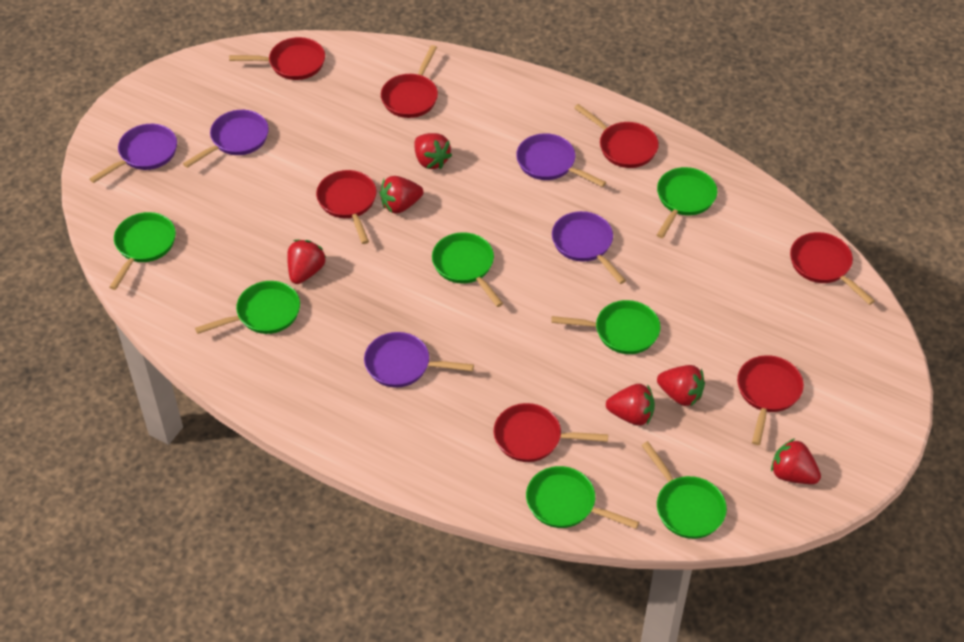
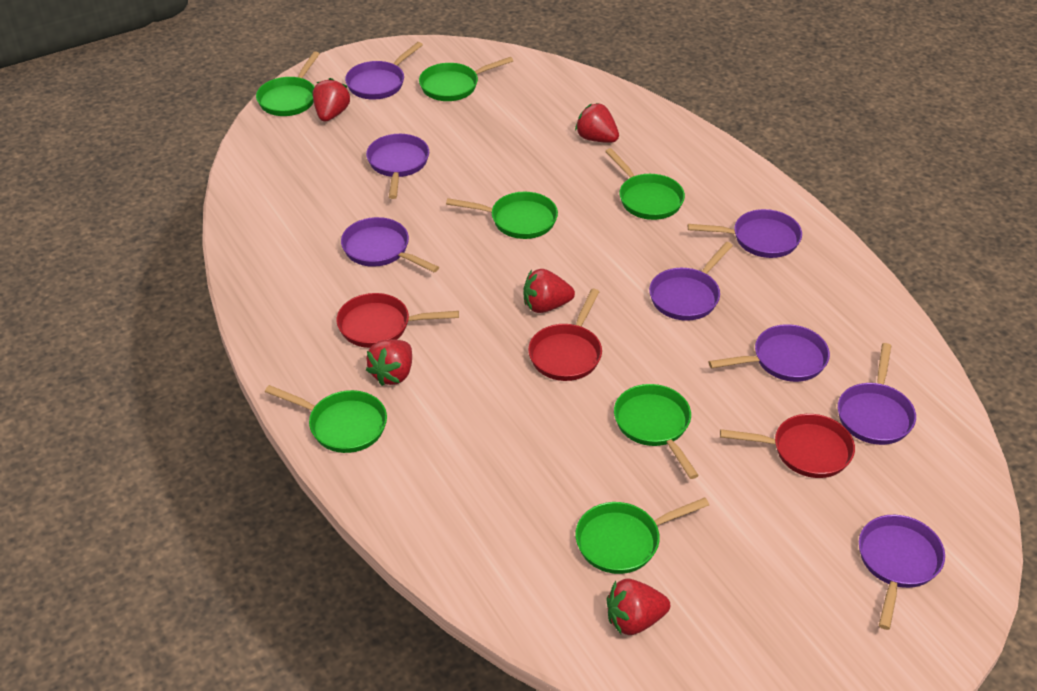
purple pan: 5 -> 8
red pan: 7 -> 3
red strawberry: 6 -> 5

